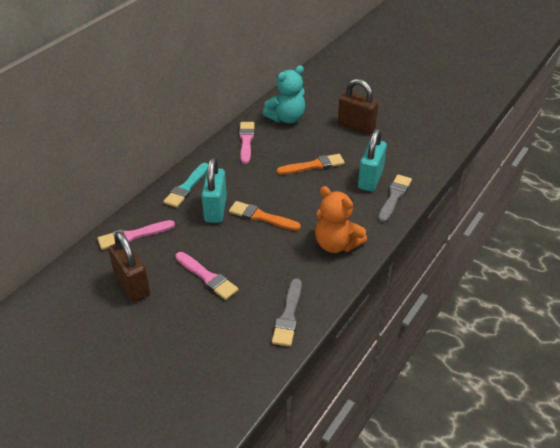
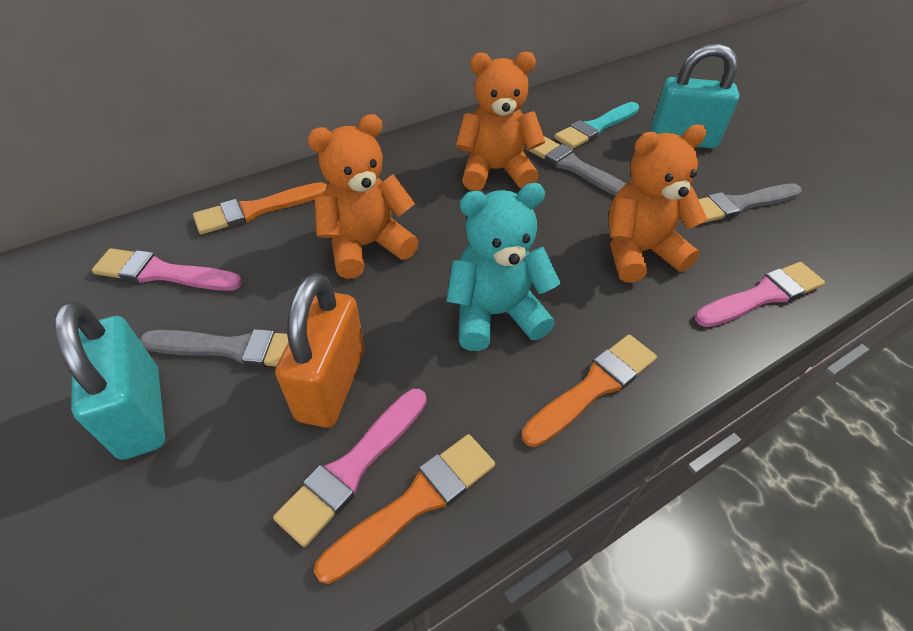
brown padlock: 2 -> 0
grey brush: 2 -> 3
orange brush: 2 -> 3
orange padlock: 0 -> 1
orange teddy bear: 1 -> 3

